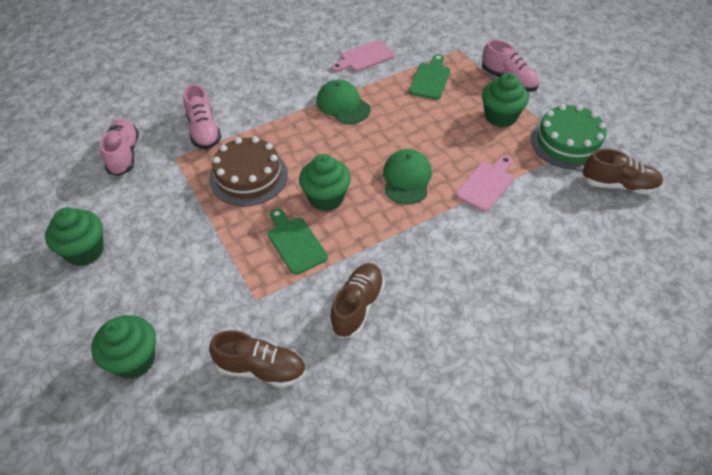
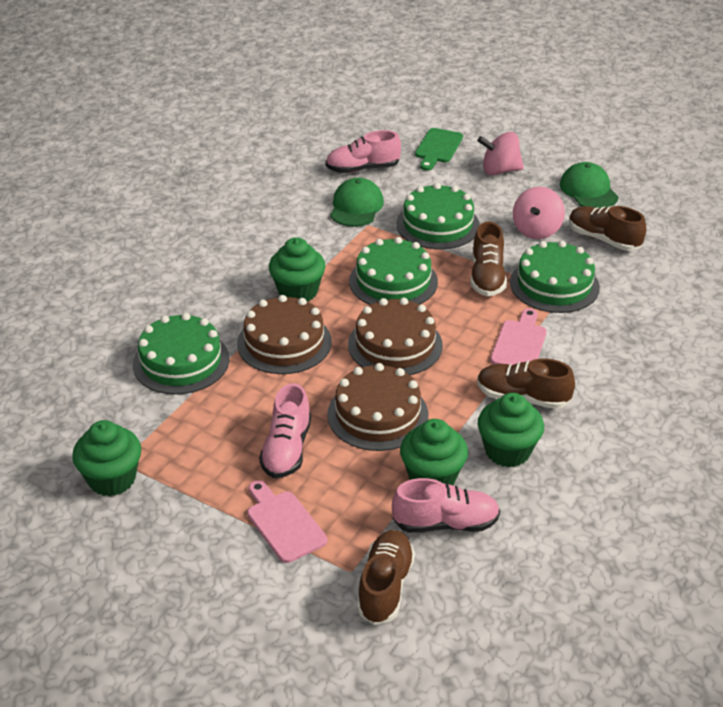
brown cake: 1 -> 3
brown shoe: 3 -> 4
green cake: 1 -> 4
green cutting board: 2 -> 1
pink spinning top: 0 -> 2

